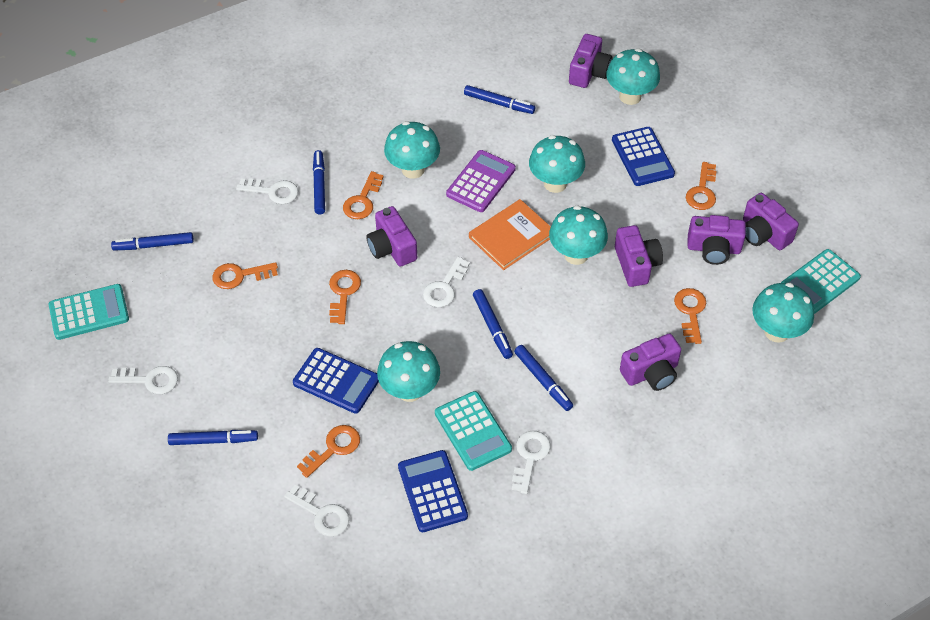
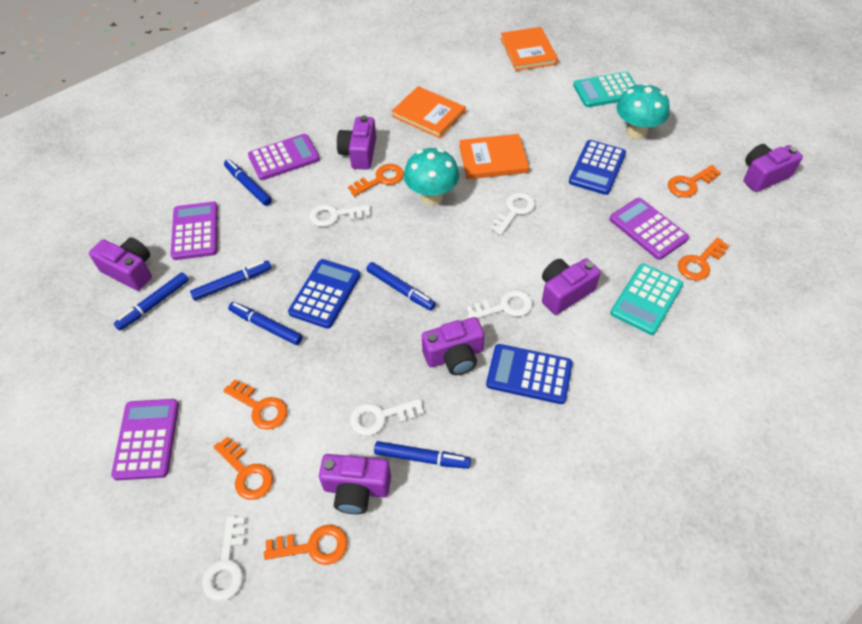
orange book: 1 -> 3
purple calculator: 1 -> 4
turquoise calculator: 3 -> 2
turquoise mushroom: 6 -> 2

